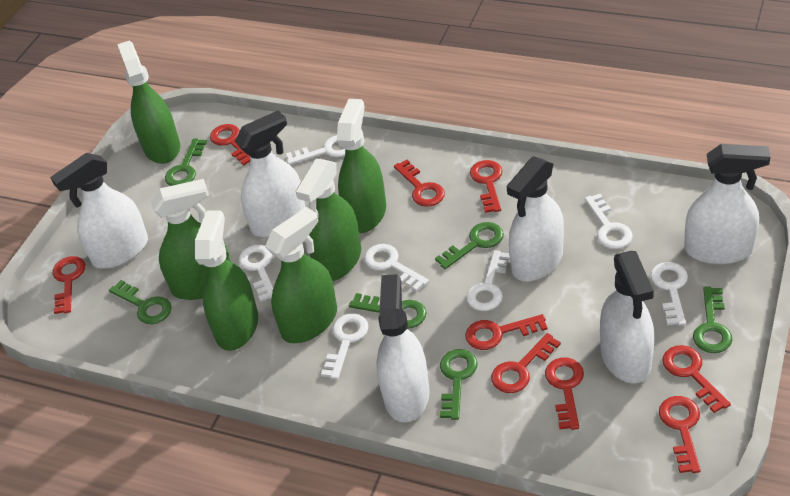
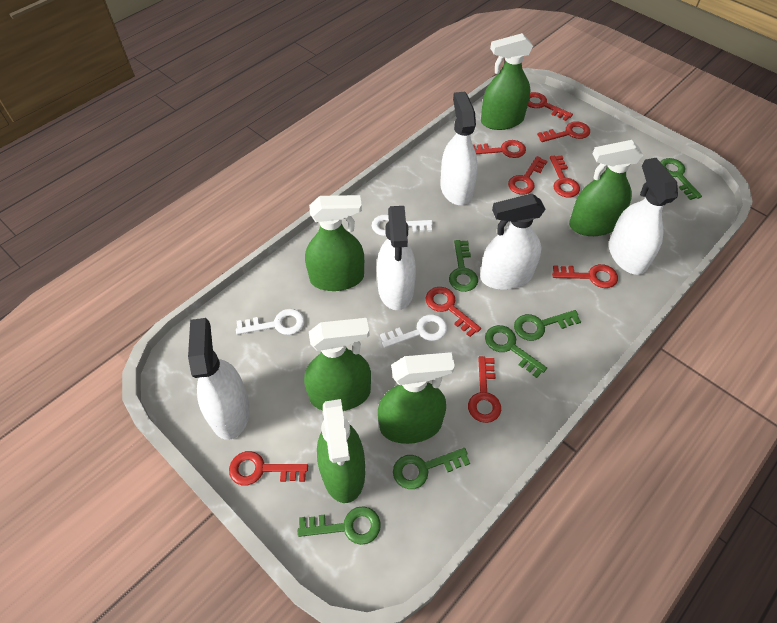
white key: 7 -> 3
white spray bottle: 6 -> 5

